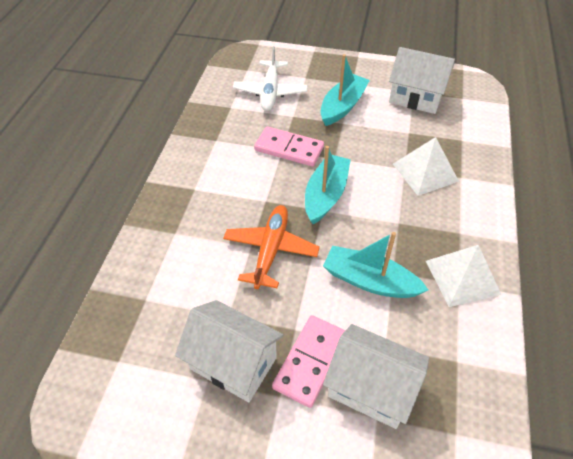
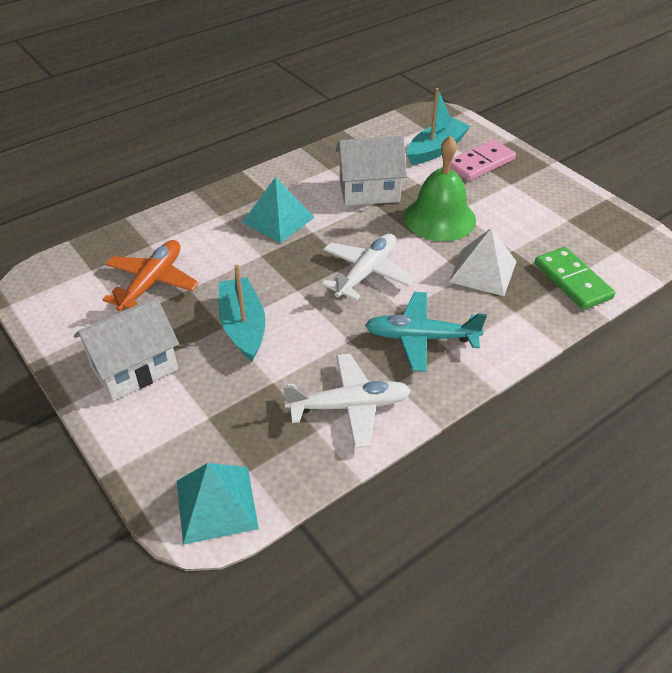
green bell: 0 -> 1
green domino: 0 -> 1
pink domino: 2 -> 1
turquoise boat: 3 -> 2
turquoise plane: 0 -> 1
turquoise pyramid: 0 -> 2
white house: 3 -> 2
white plane: 1 -> 2
white pyramid: 2 -> 1

